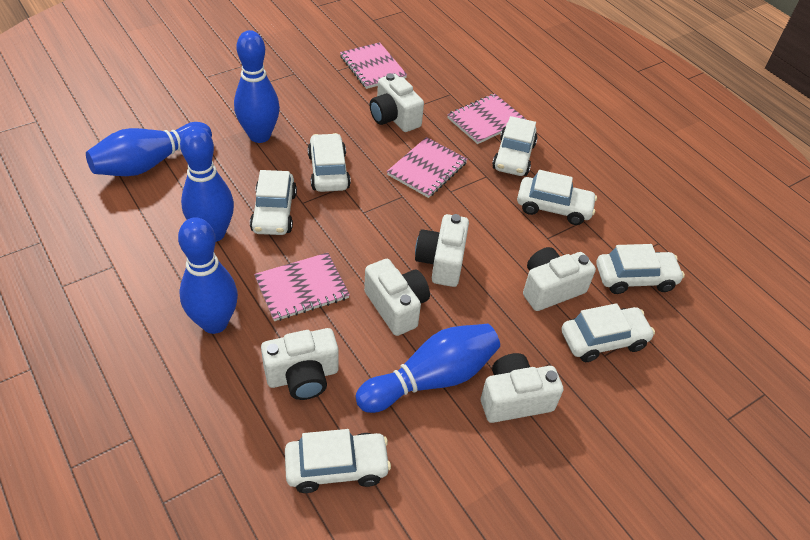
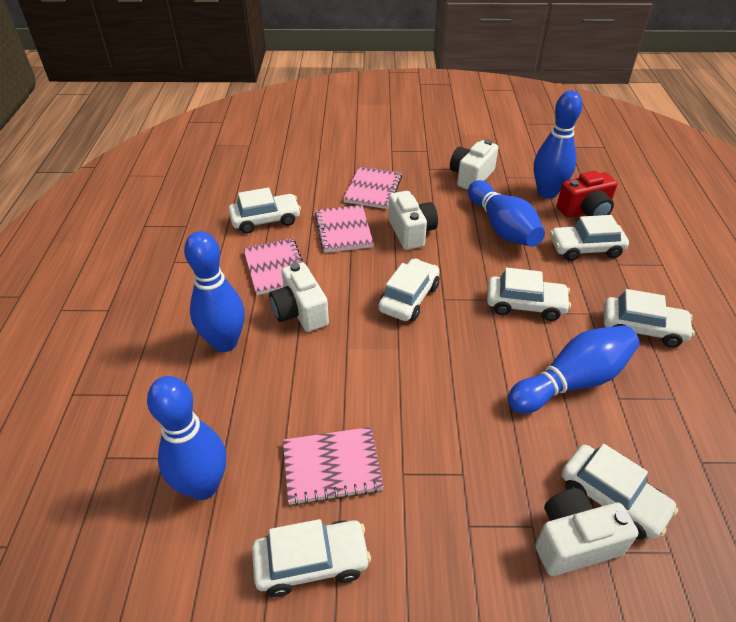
red camera: 0 -> 1
white camera: 6 -> 4

